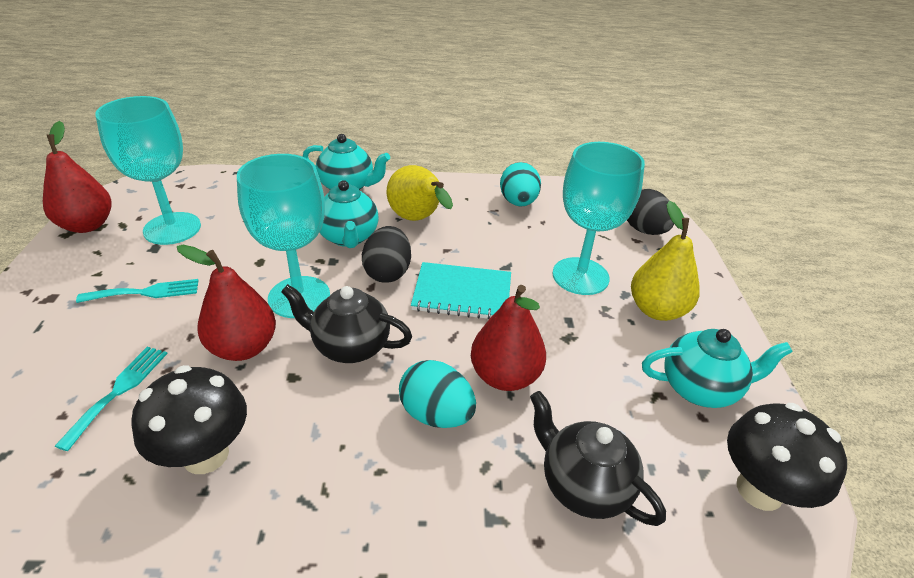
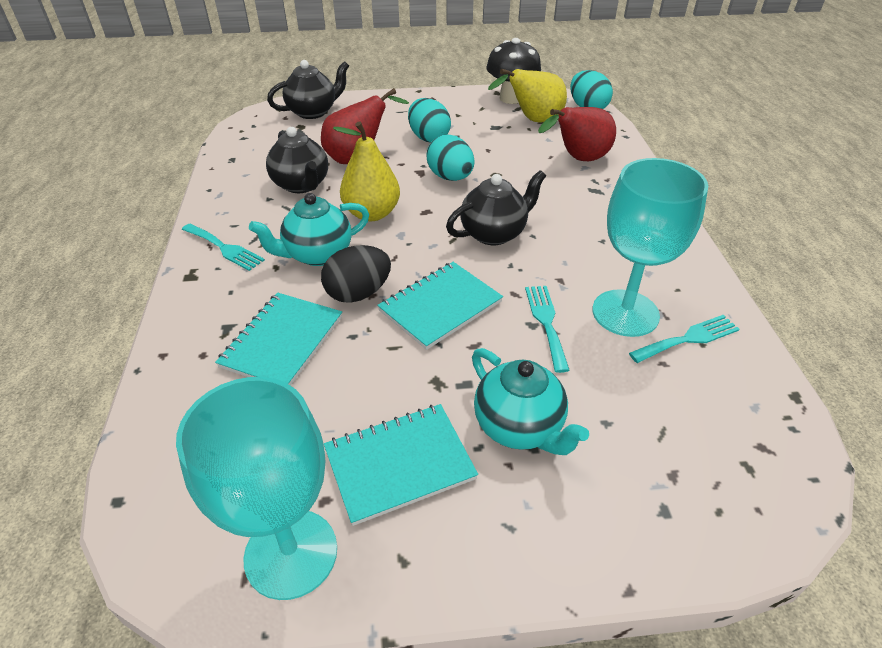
black egg: 2 -> 1
black mushroom: 2 -> 1
black teapot: 2 -> 3
red pear: 3 -> 2
turquoise egg: 2 -> 3
turquoise fork: 2 -> 3
turquoise goblet: 3 -> 2
turquoise notebook: 1 -> 3
turquoise teapot: 3 -> 2

